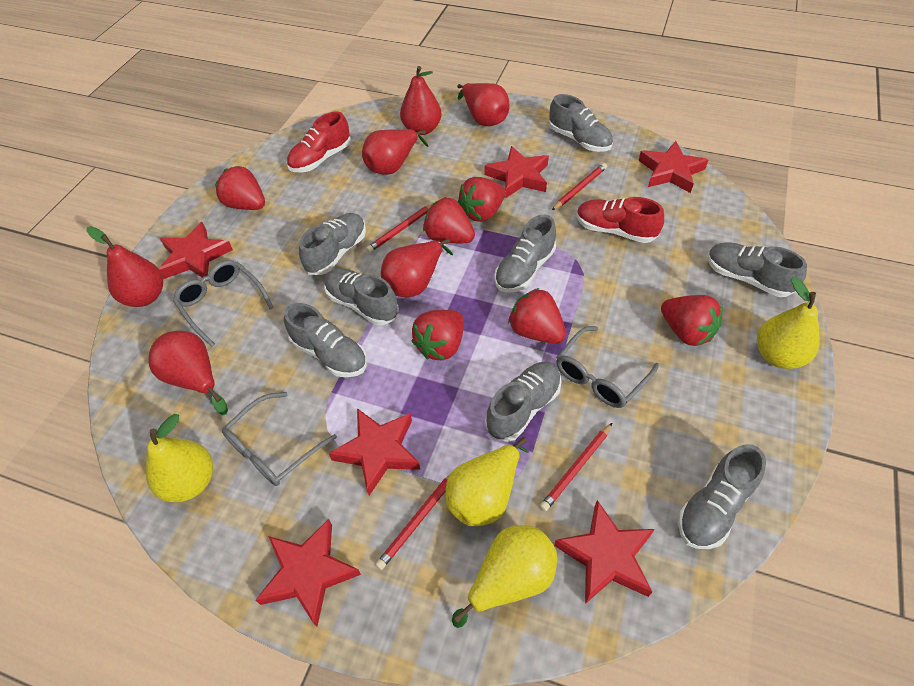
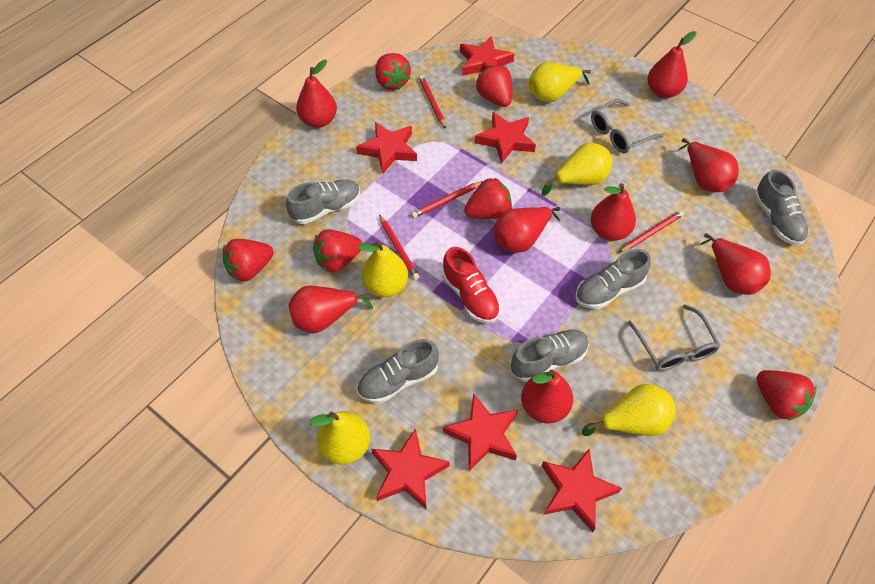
grey glasses: 3 -> 2
grey shoe: 8 -> 5
red pear: 6 -> 8
red shoe: 2 -> 1
yellow pear: 4 -> 5

